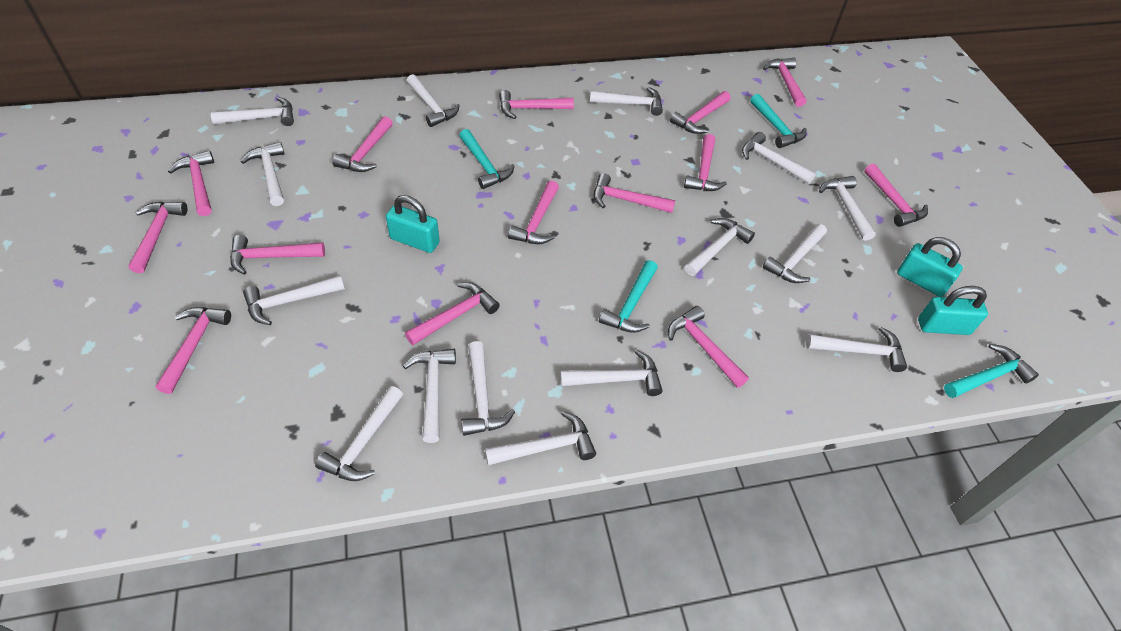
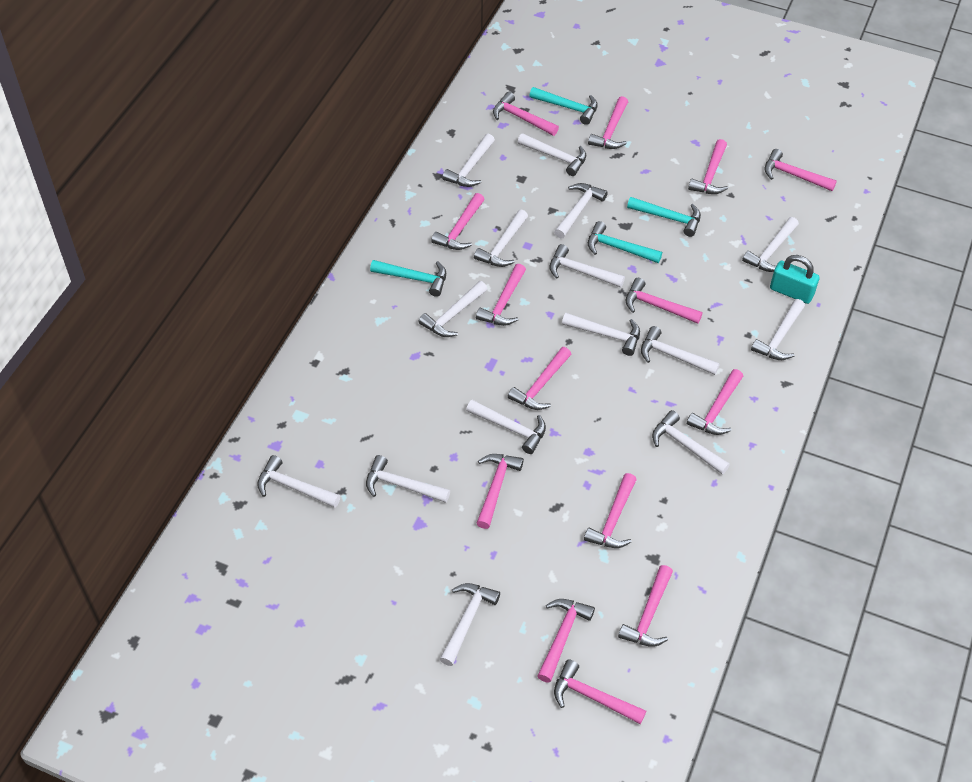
turquoise padlock: 3 -> 1

